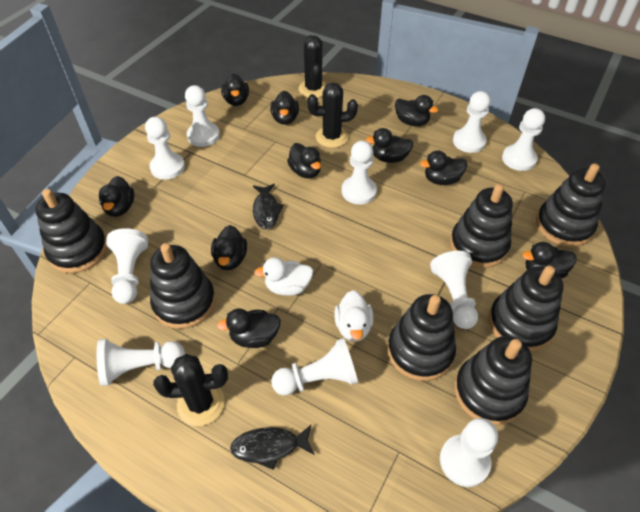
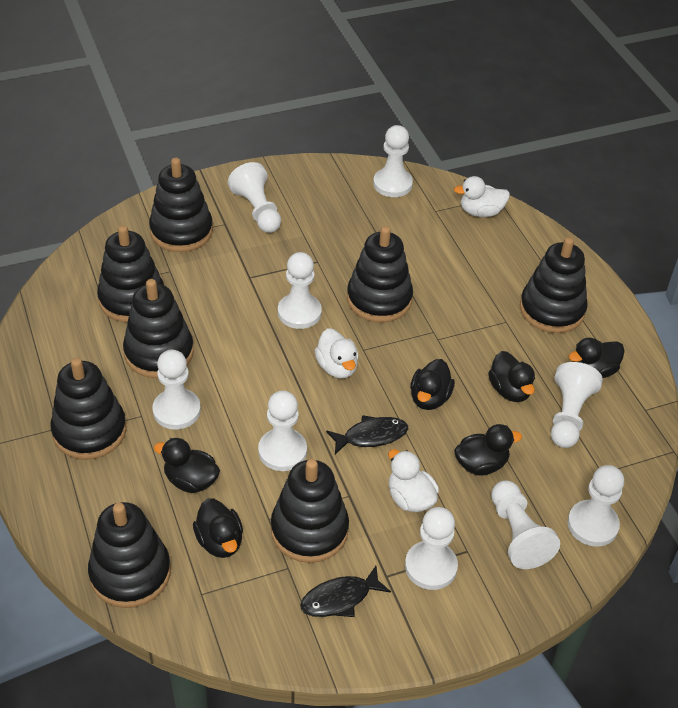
black cactus: 3 -> 0
black duck: 10 -> 6
black stacking toy: 7 -> 8
white duck: 2 -> 3
white pawn: 10 -> 9

